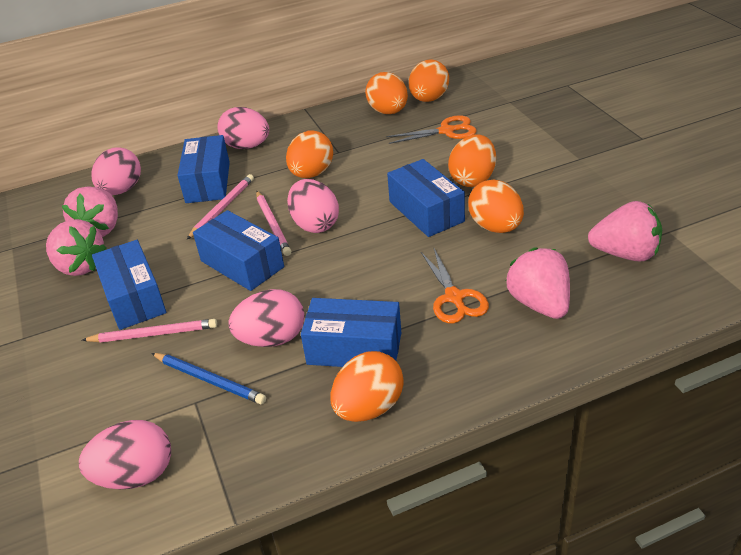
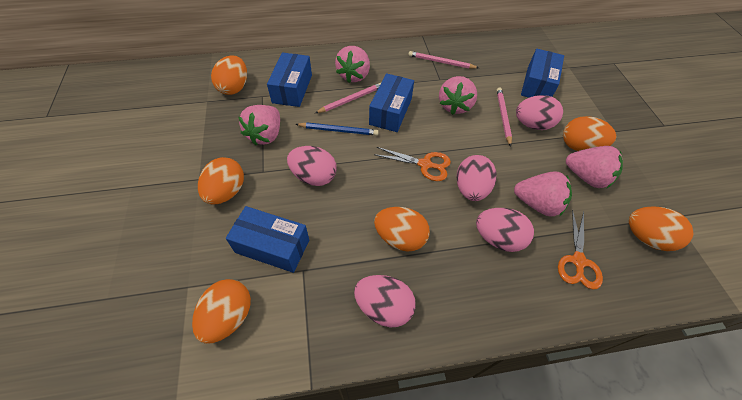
blue box: 5 -> 4
pink strawberry: 4 -> 5

